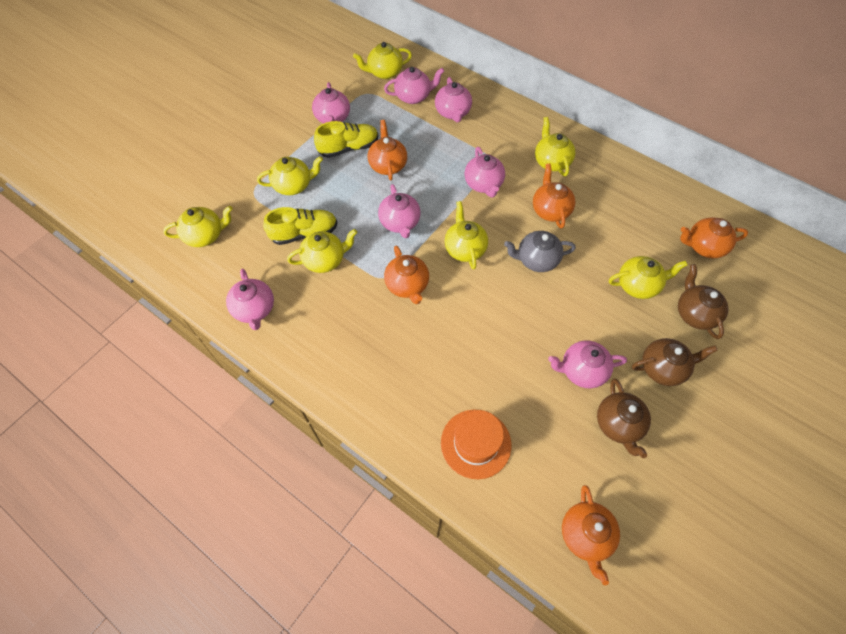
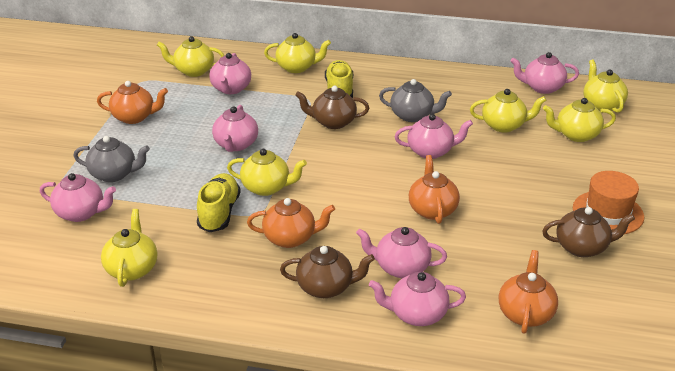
grey teapot: 1 -> 2
orange teapot: 5 -> 4

